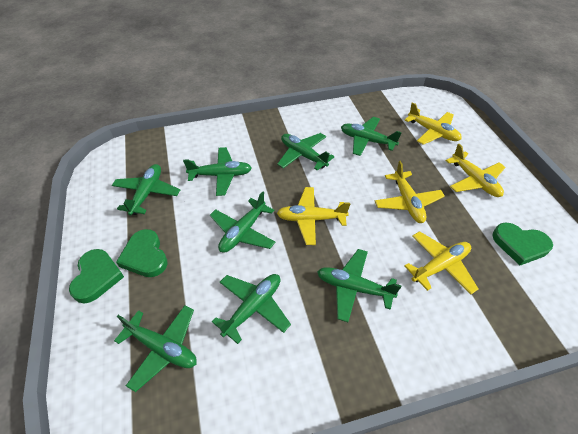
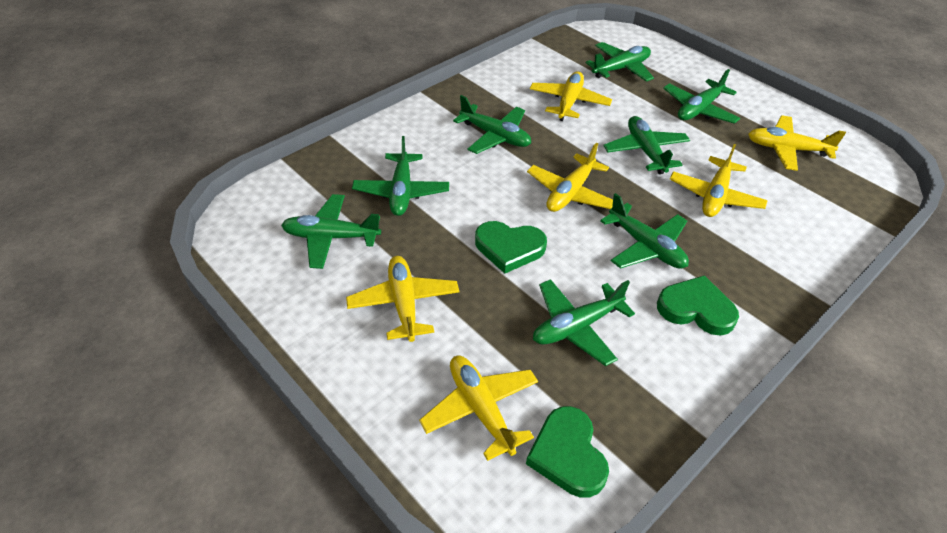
yellow plane: 5 -> 6

